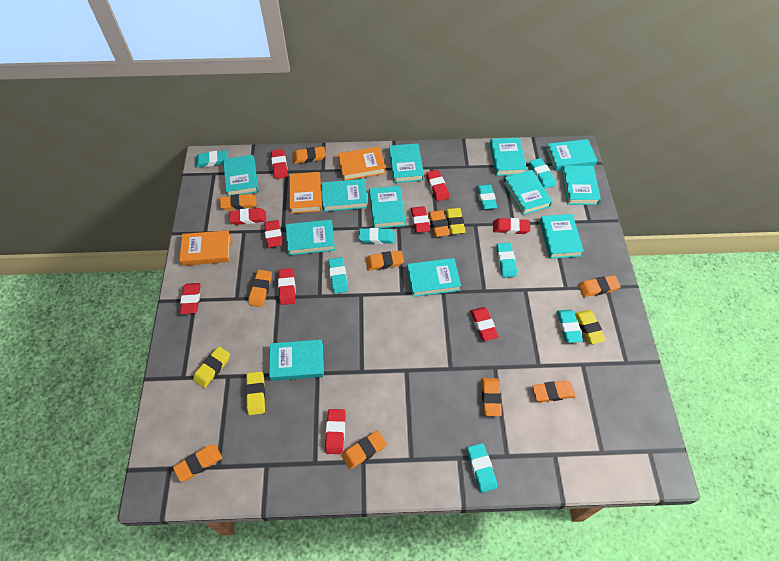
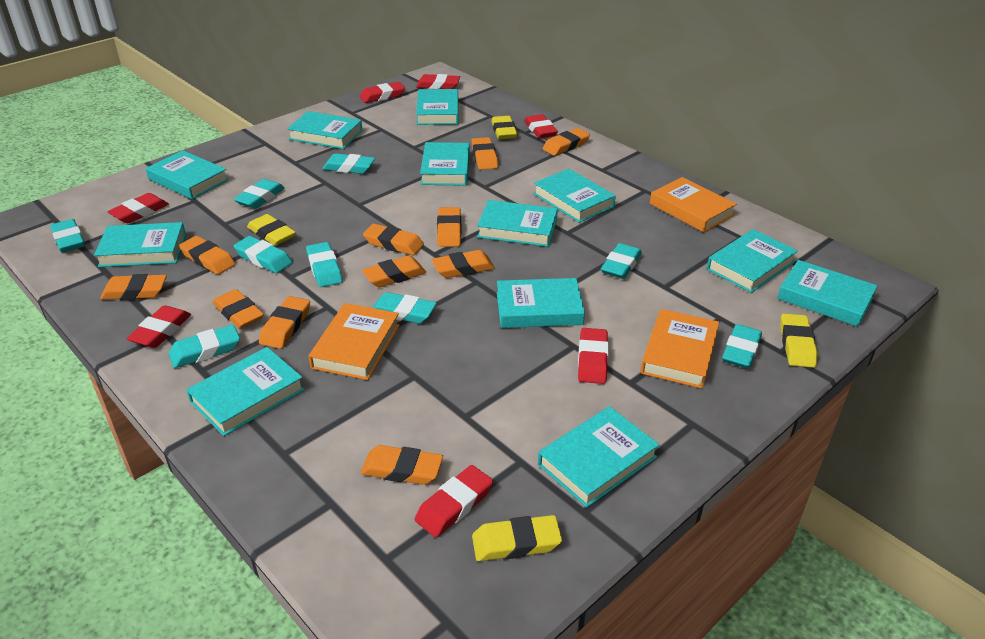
orange eraser: 10 -> 11
red eraser: 10 -> 7
turquoise eraser: 8 -> 9

